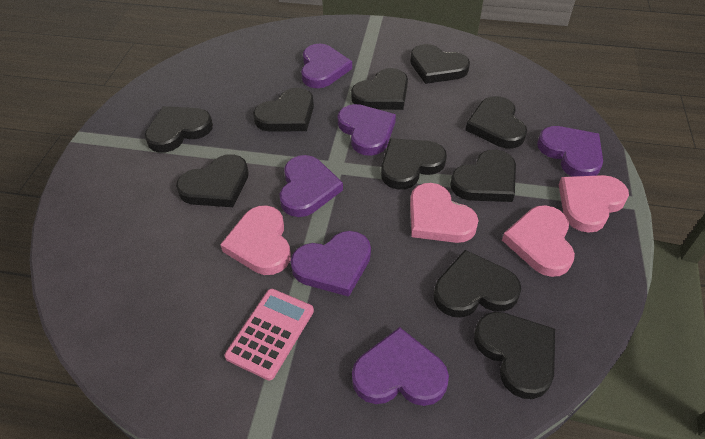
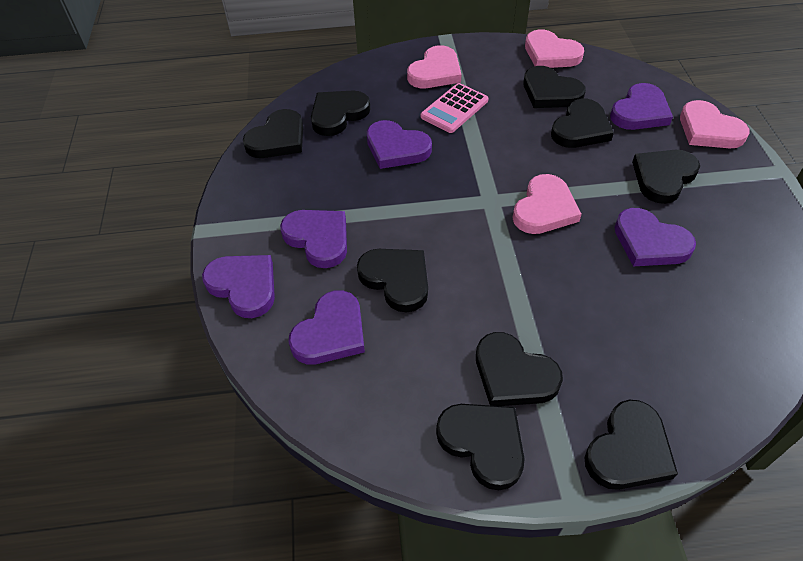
black heart: 10 -> 9

